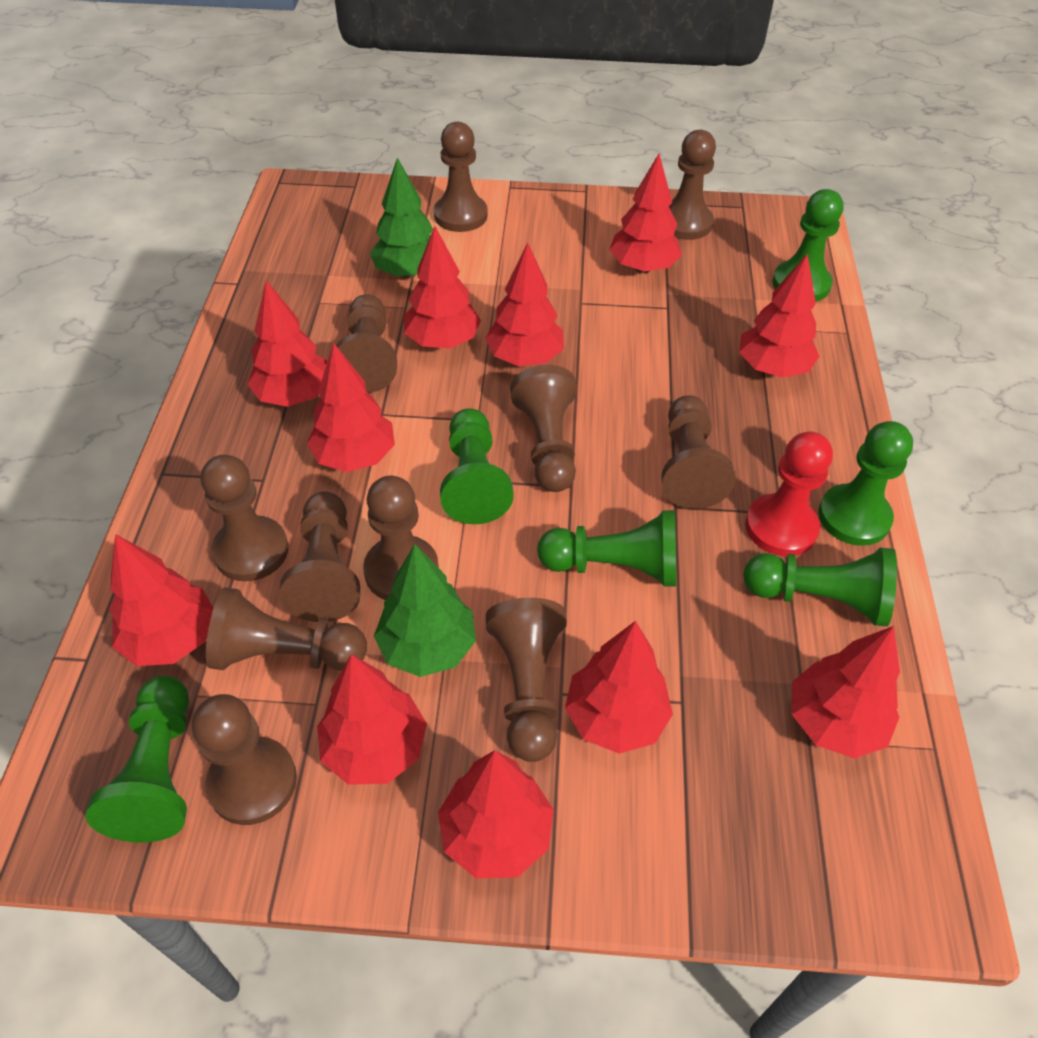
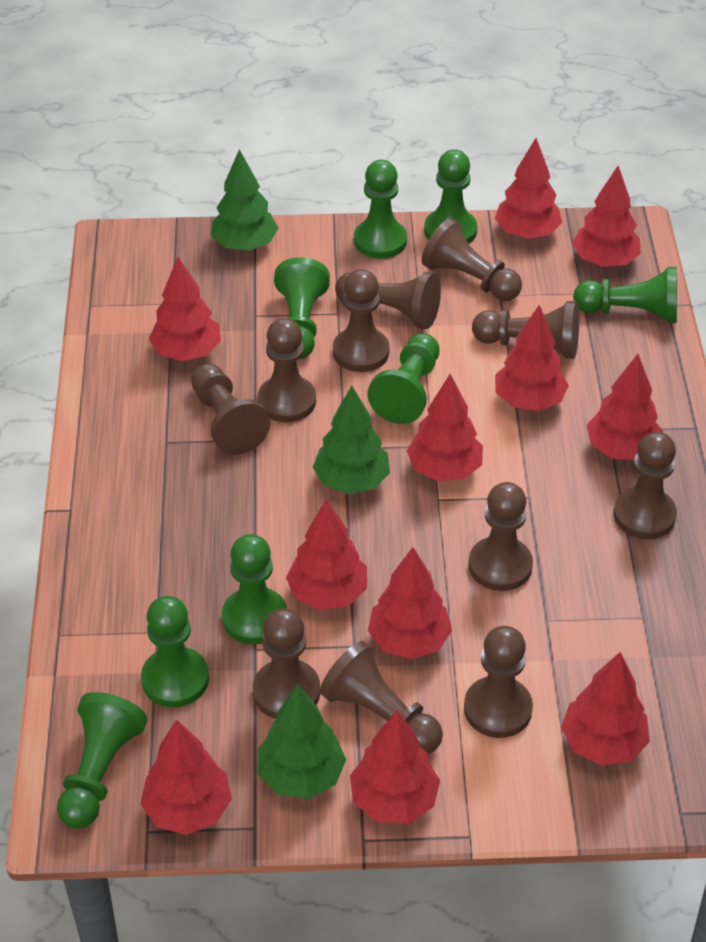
green pawn: 6 -> 8
green tree: 2 -> 3
red pawn: 1 -> 0

